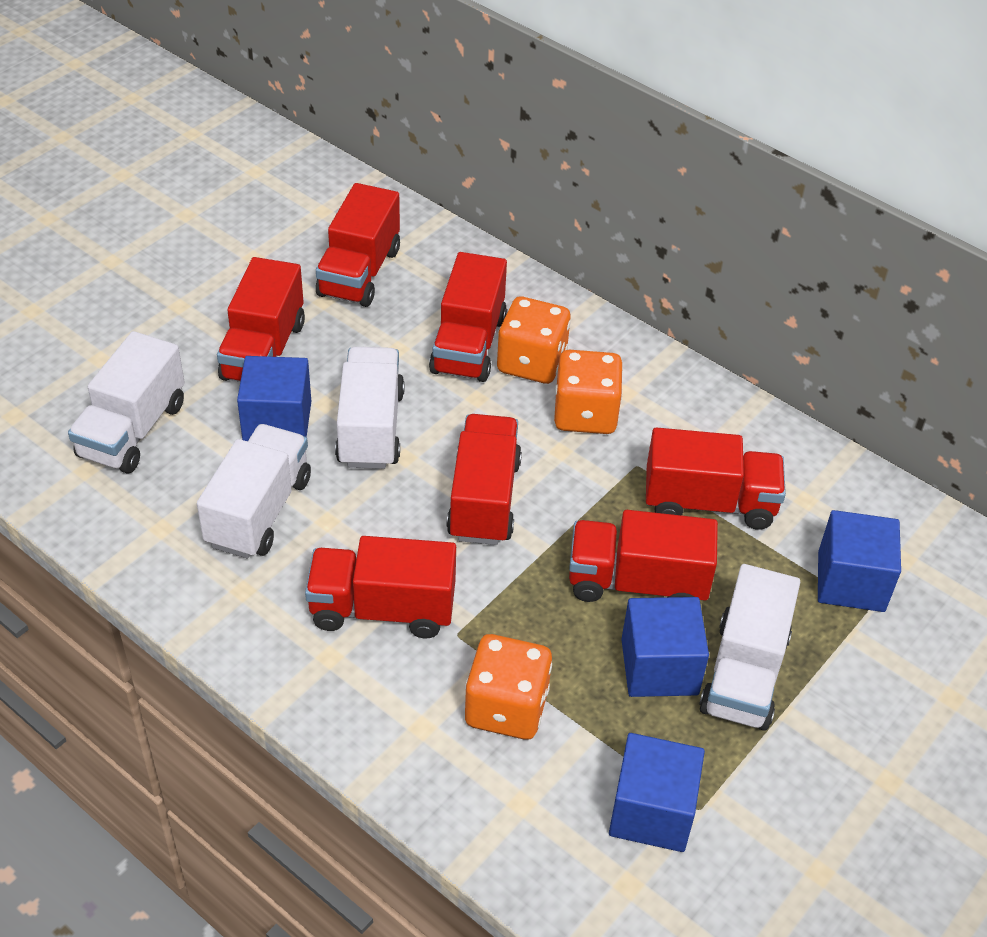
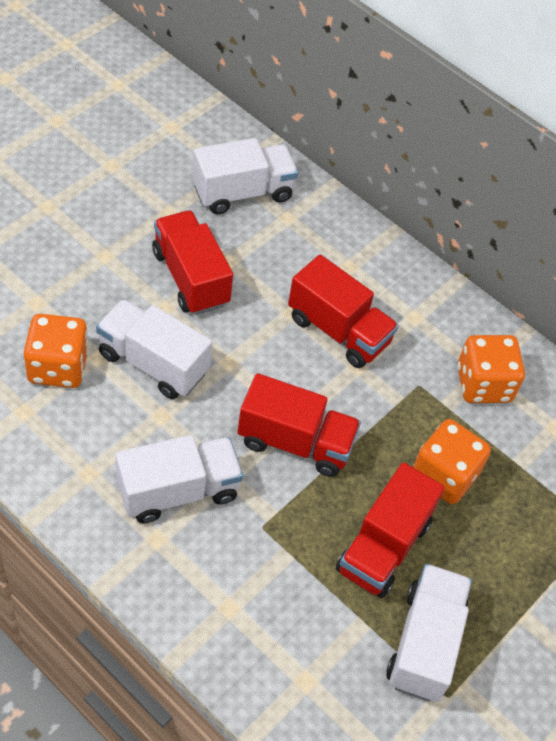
blue cube: 4 -> 0
red truck: 7 -> 4

